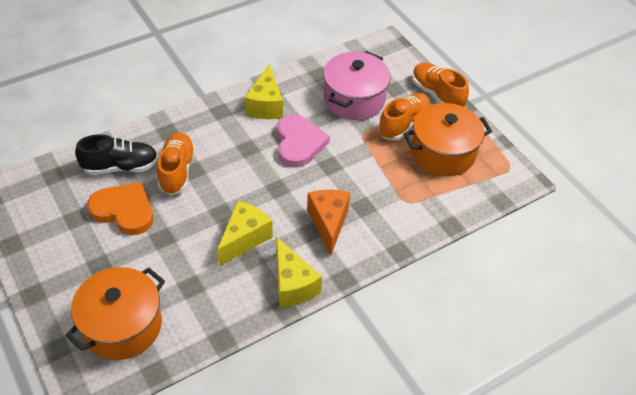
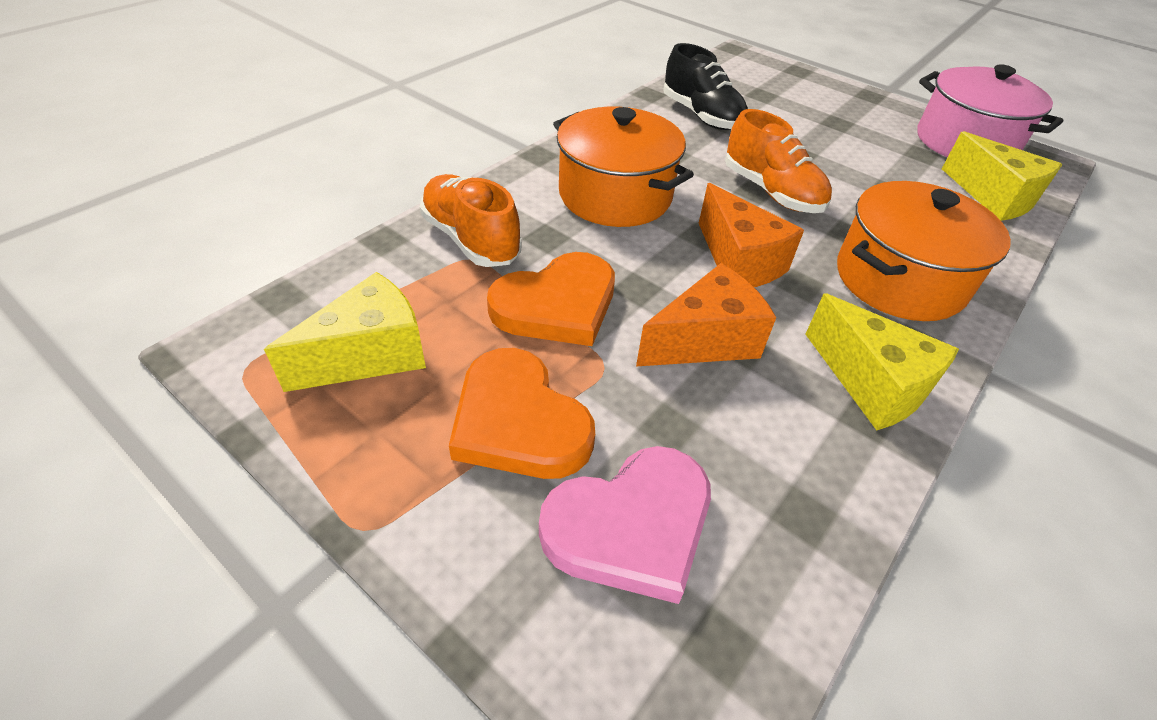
orange cheese: 1 -> 2
orange heart: 1 -> 2
orange shoe: 3 -> 2

